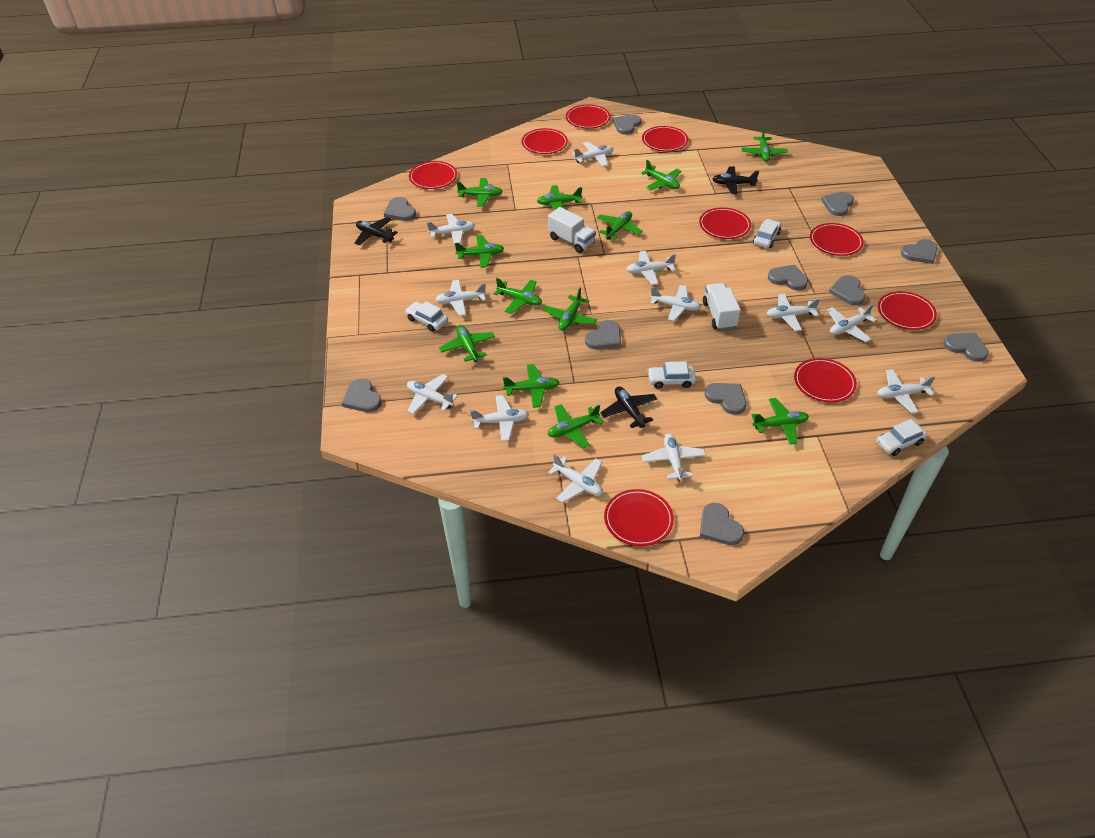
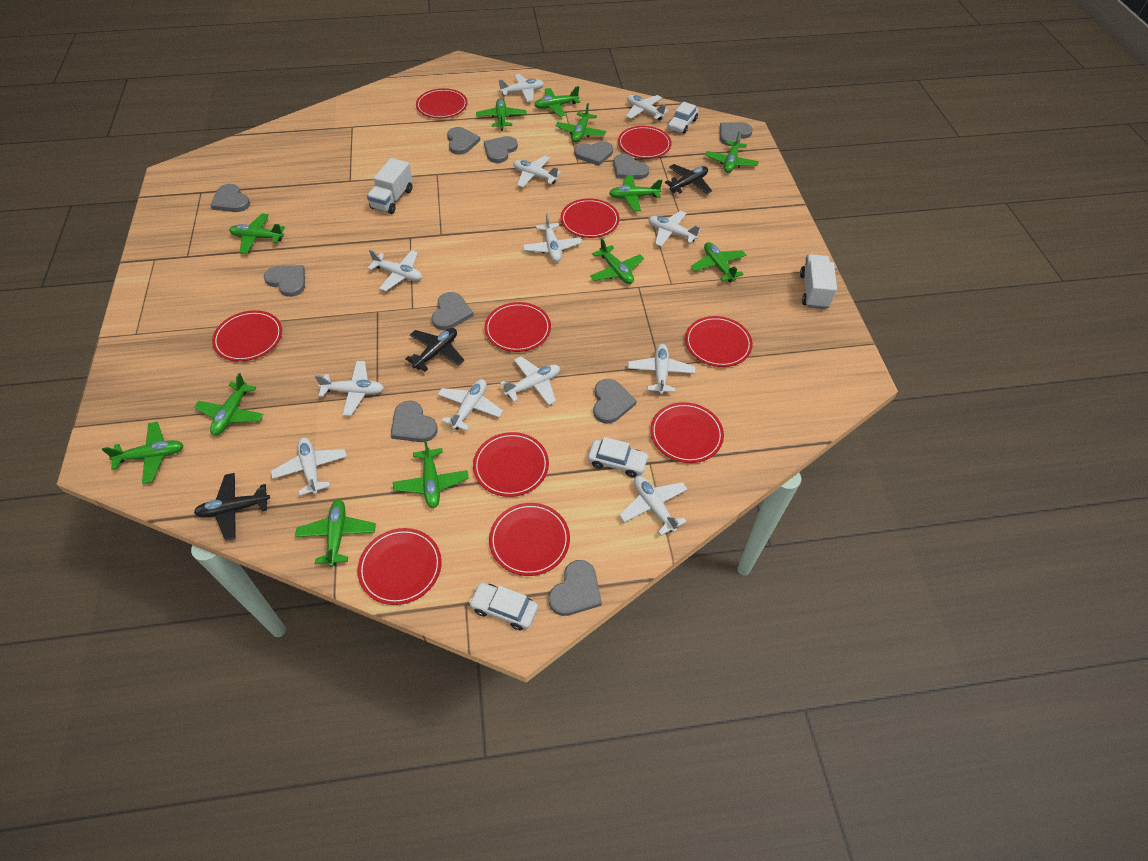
red plate: 9 -> 10
white car: 4 -> 3

